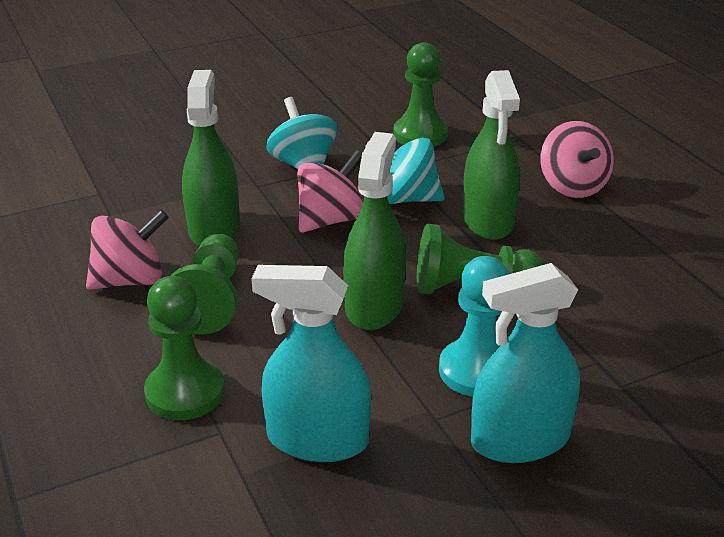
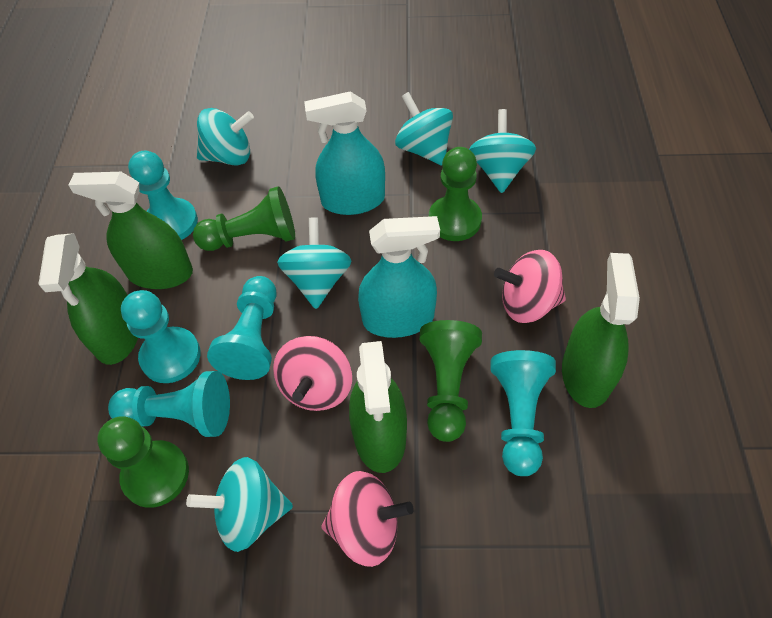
green spray bottle: 3 -> 4
turquoise pawn: 1 -> 5
turquoise spinning top: 2 -> 5

